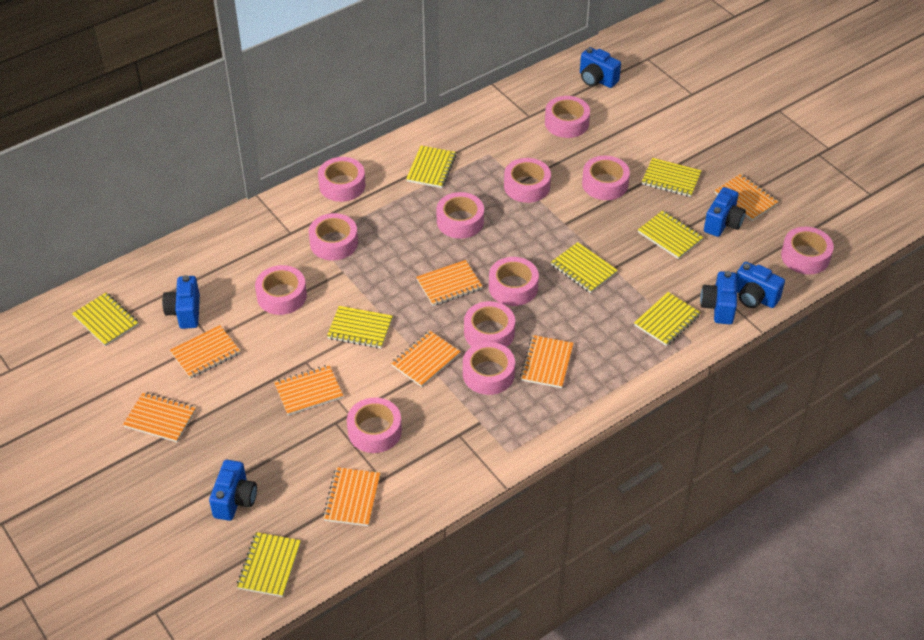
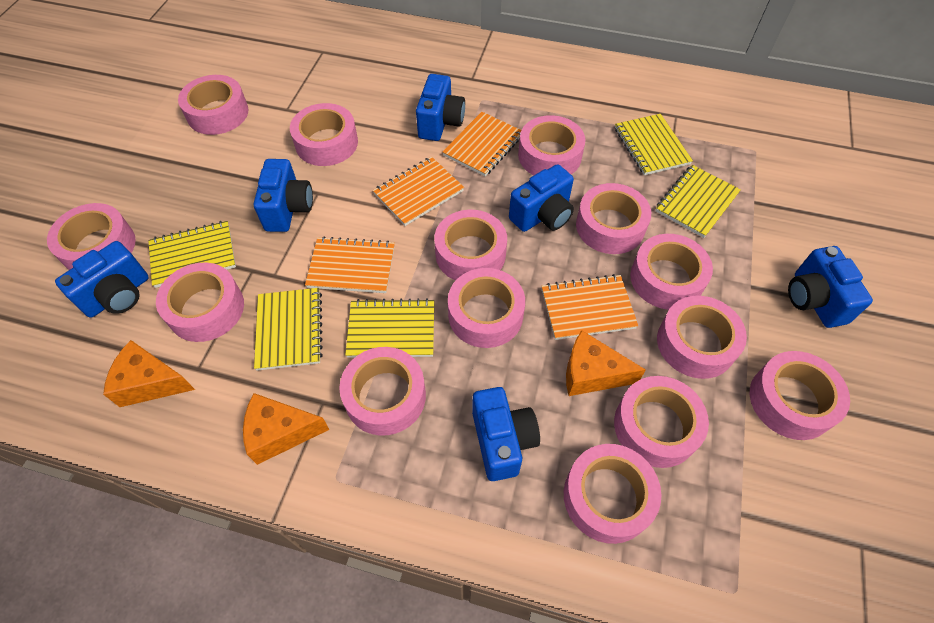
orange cheese: 0 -> 3
orange notebook: 8 -> 4
pink tape: 12 -> 14
yellow notebook: 8 -> 5

